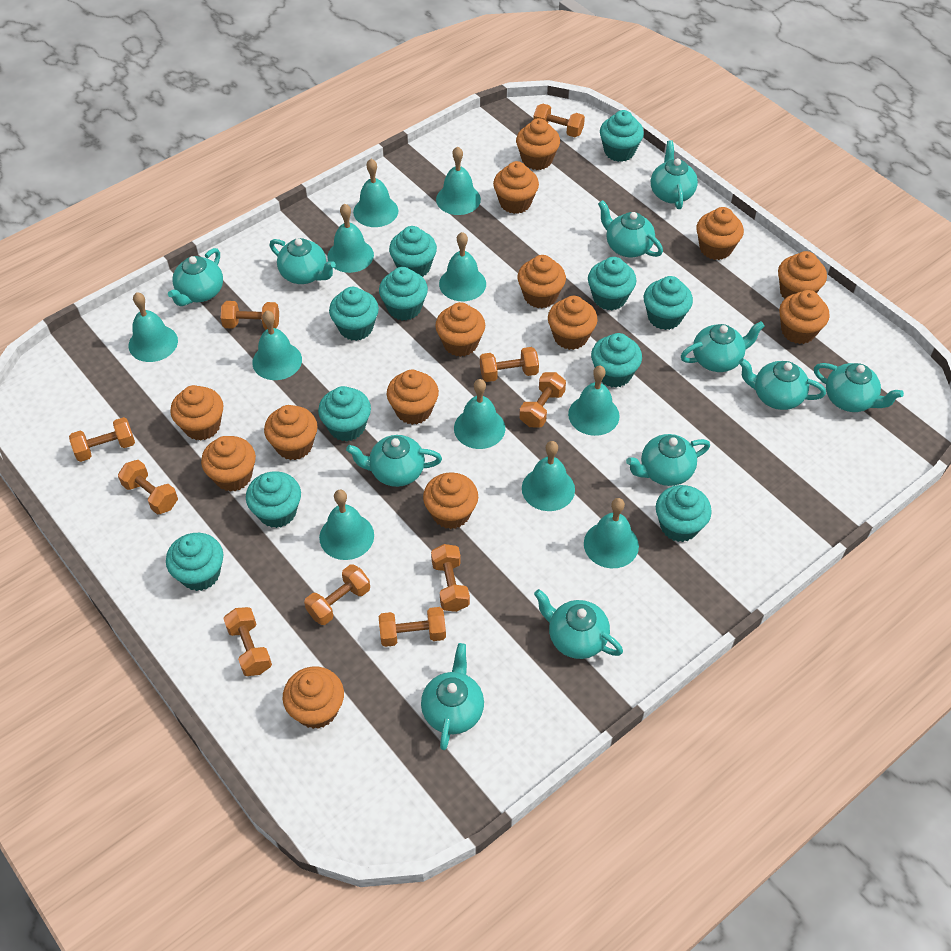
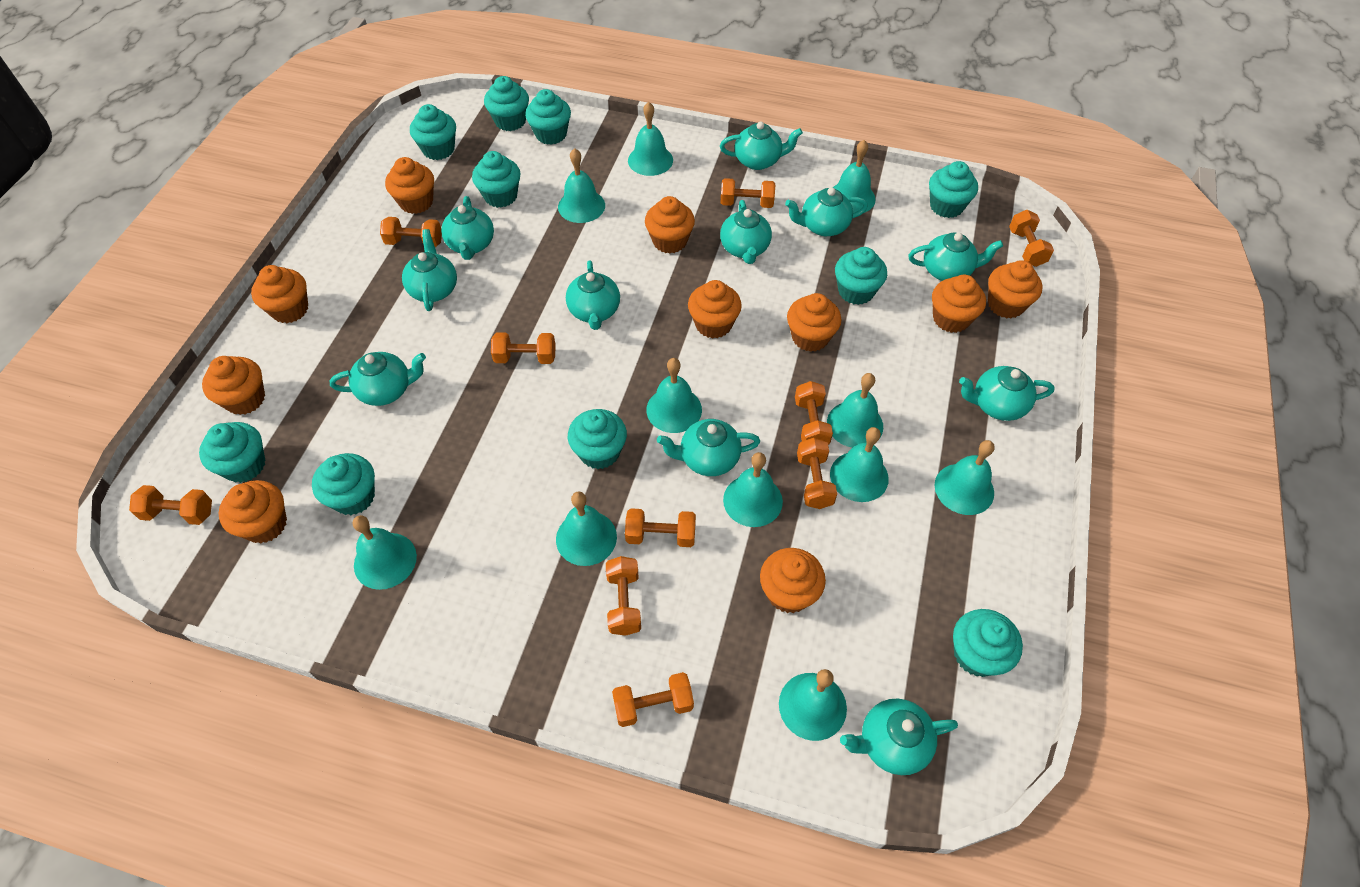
orange cupcake: 14 -> 10
turquoise cupcake: 11 -> 10

